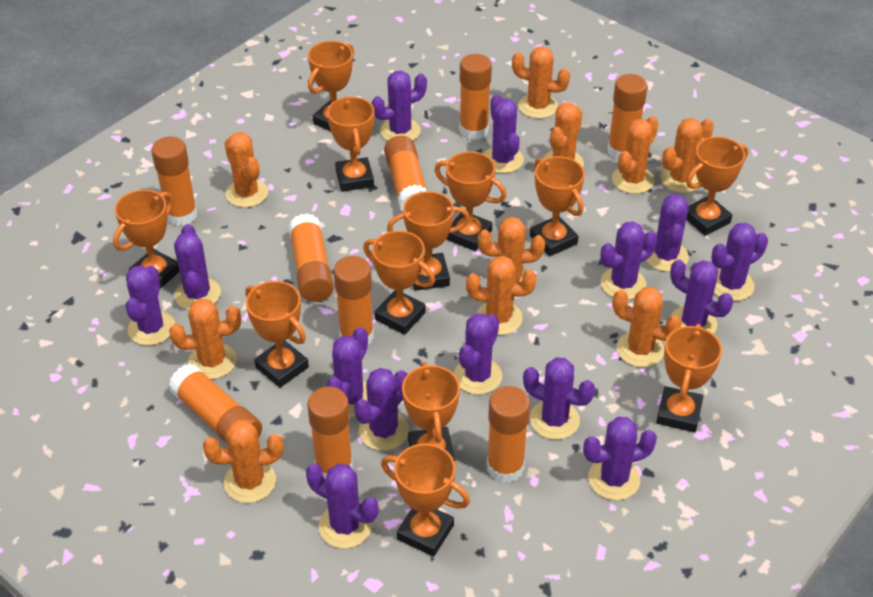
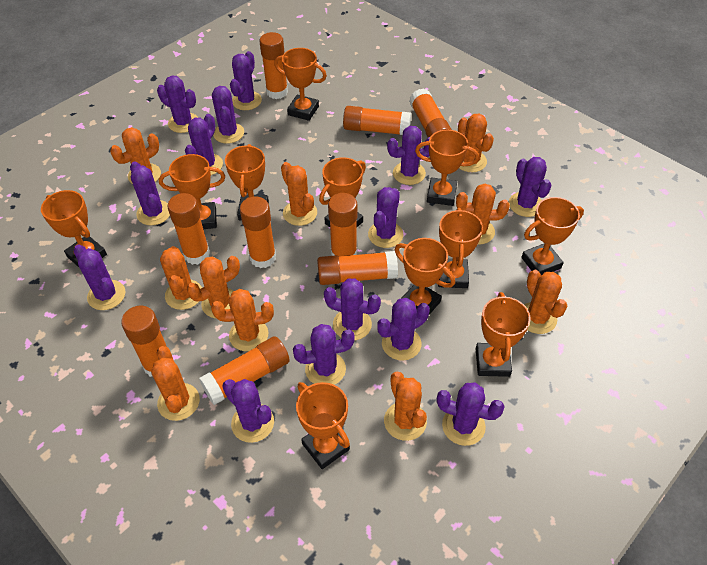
orange trophy: 12 -> 11

